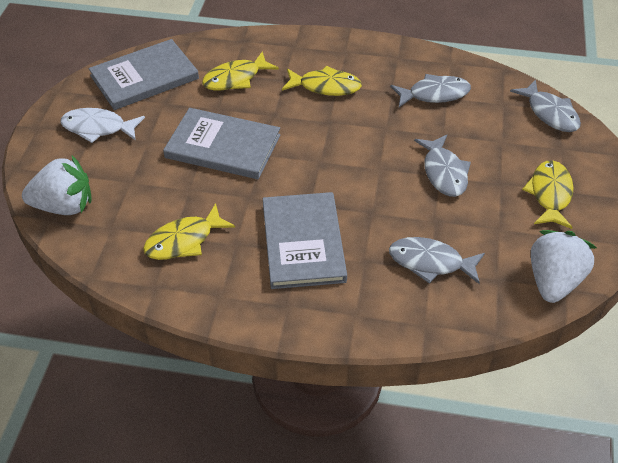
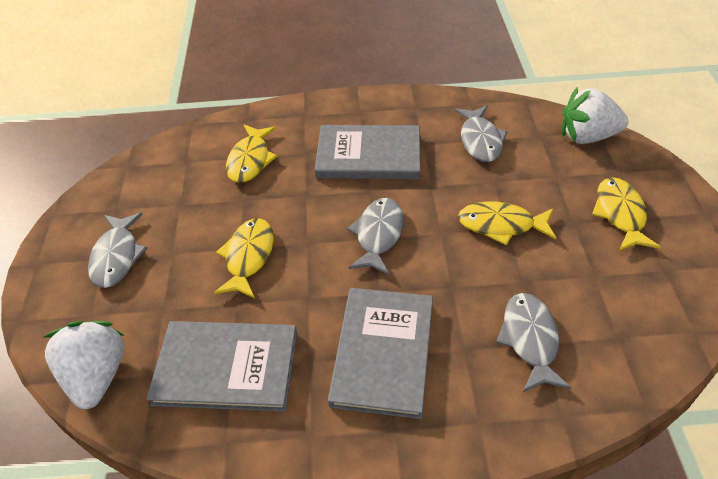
white fish: 1 -> 0

